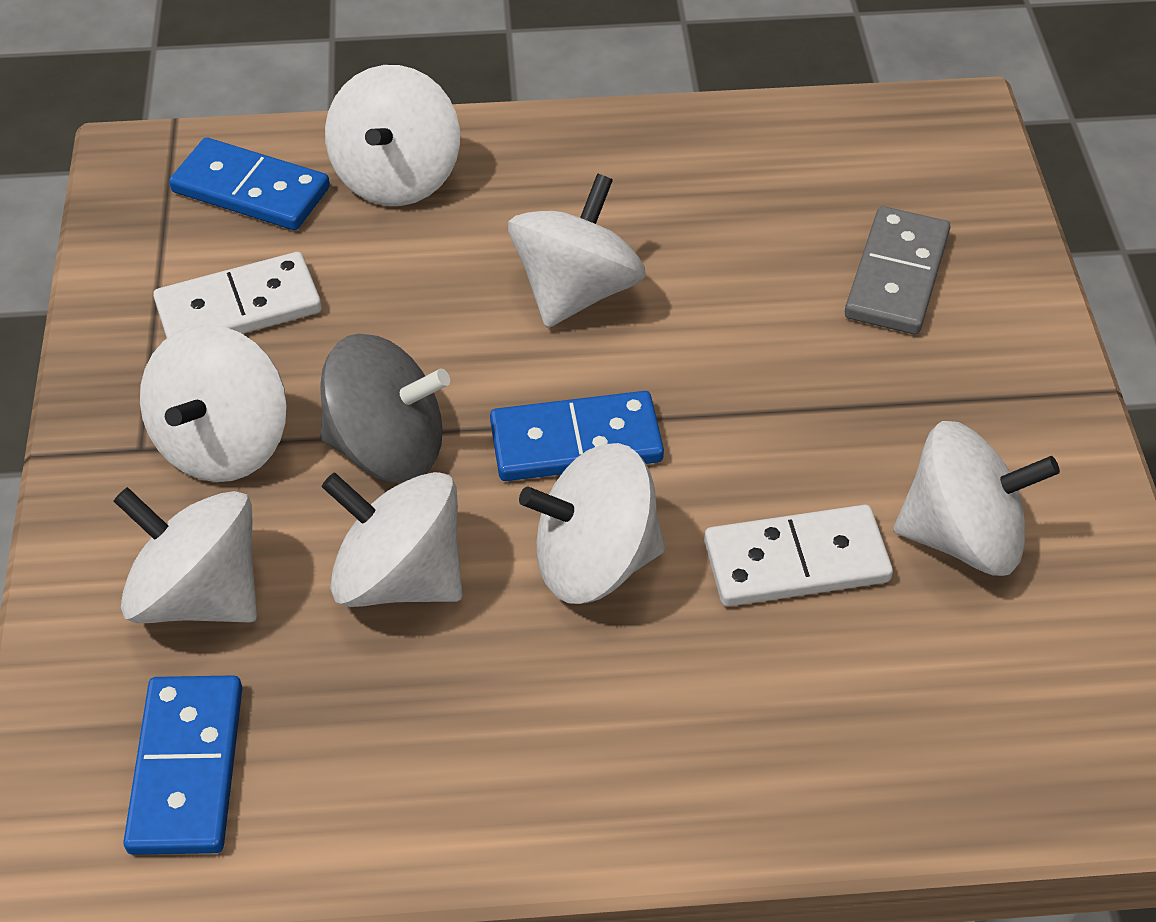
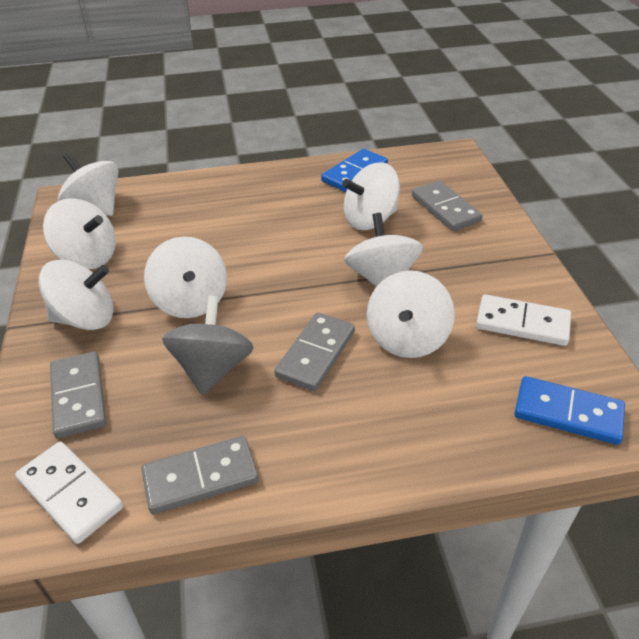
blue domino: 3 -> 2
grey domino: 1 -> 4

